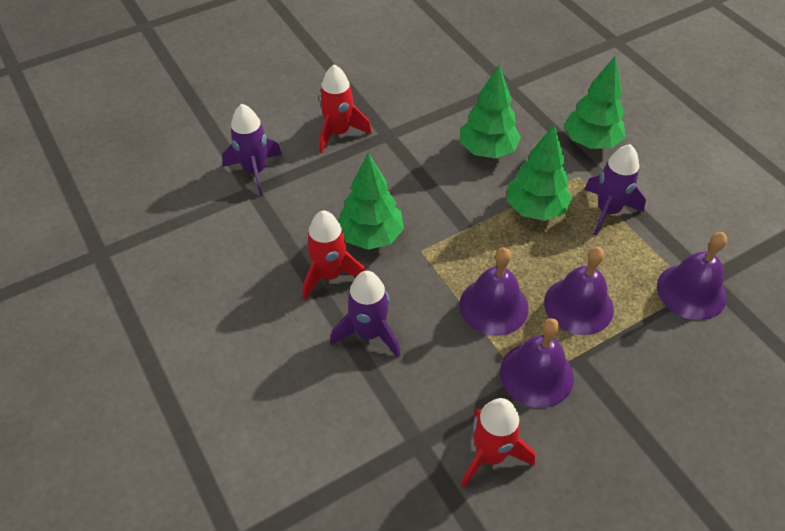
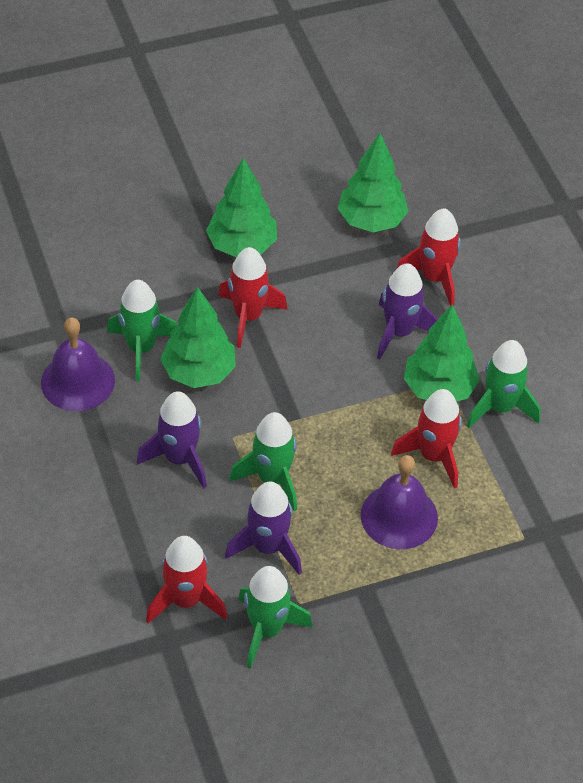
green rocket: 0 -> 4
purple bell: 4 -> 2
red rocket: 3 -> 4

